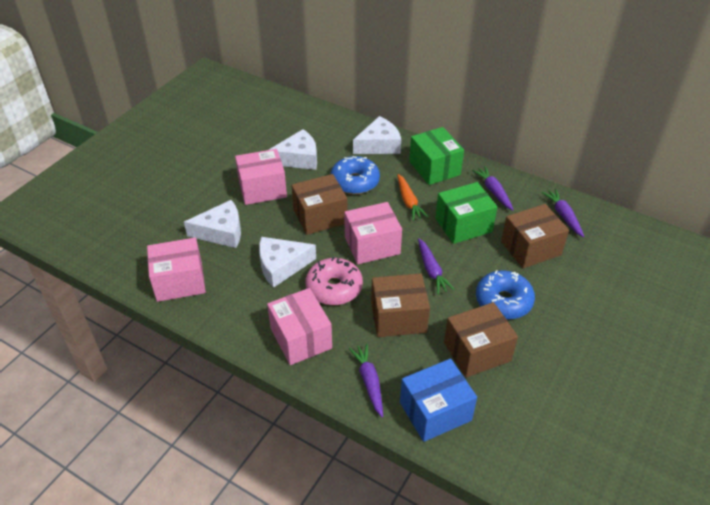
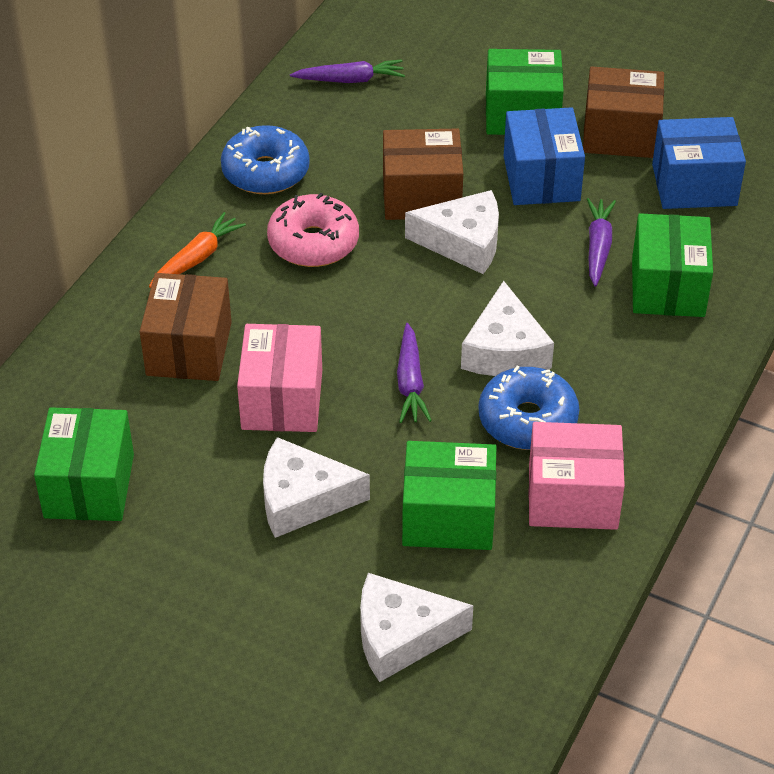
blue box: 1 -> 2
brown box: 4 -> 3
green box: 2 -> 4
pink box: 4 -> 2
purple carrot: 4 -> 3

